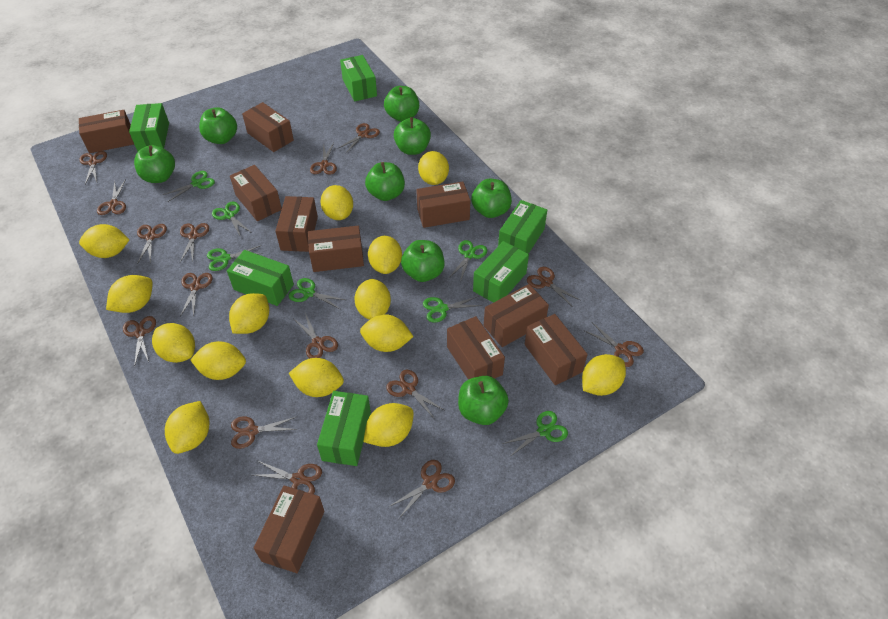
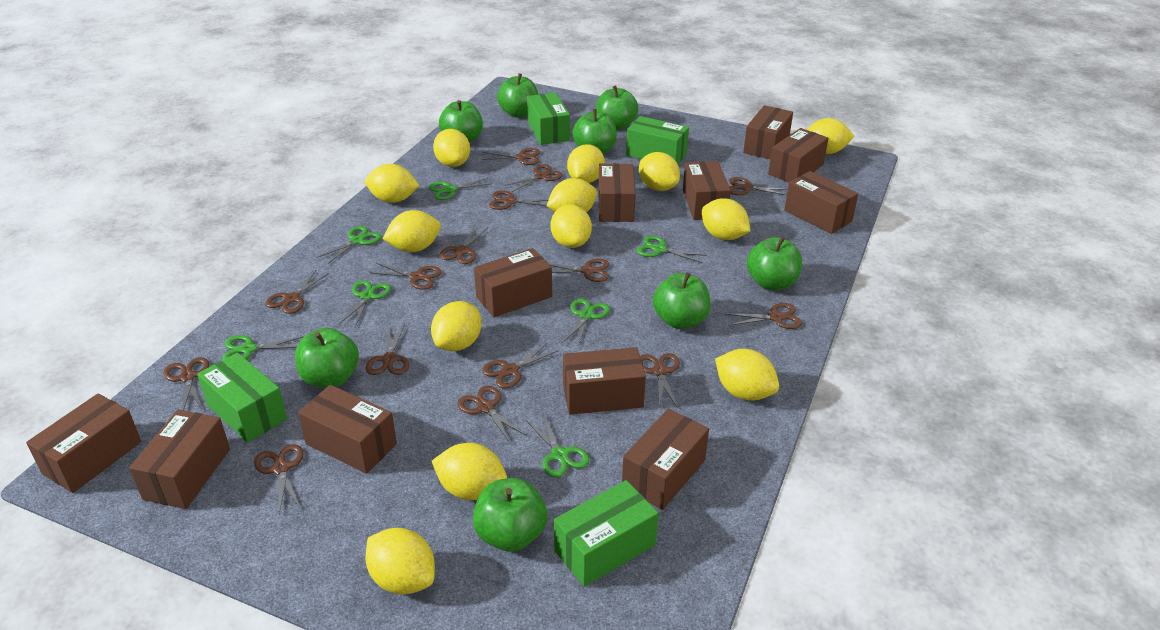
brown box: 10 -> 11
green box: 6 -> 4
yellow lemon: 14 -> 13

